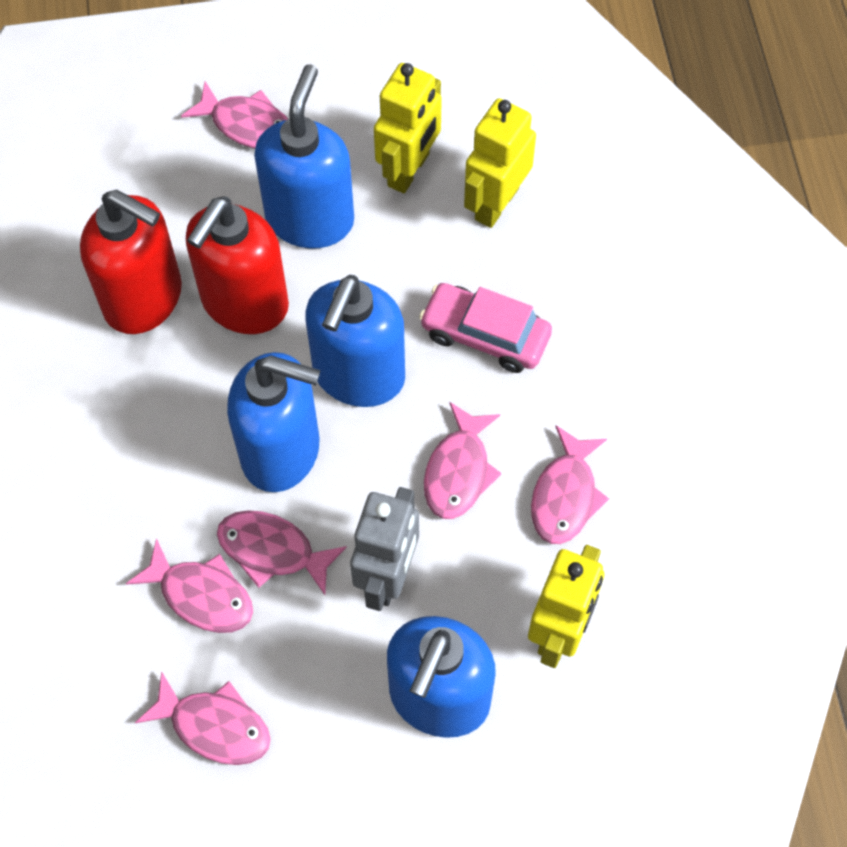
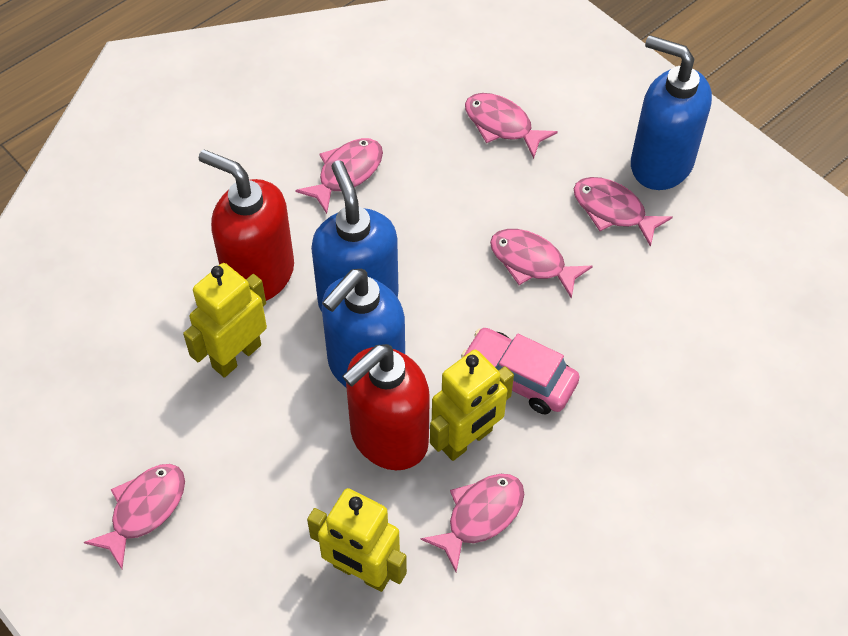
blue soap dispenser: 4 -> 3
grey robot: 1 -> 0

